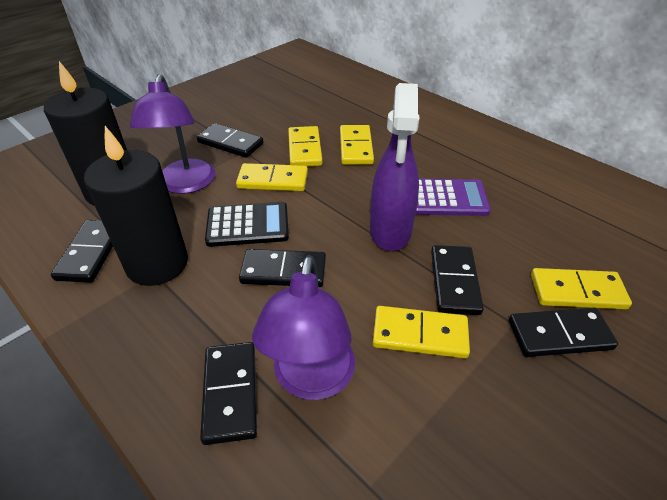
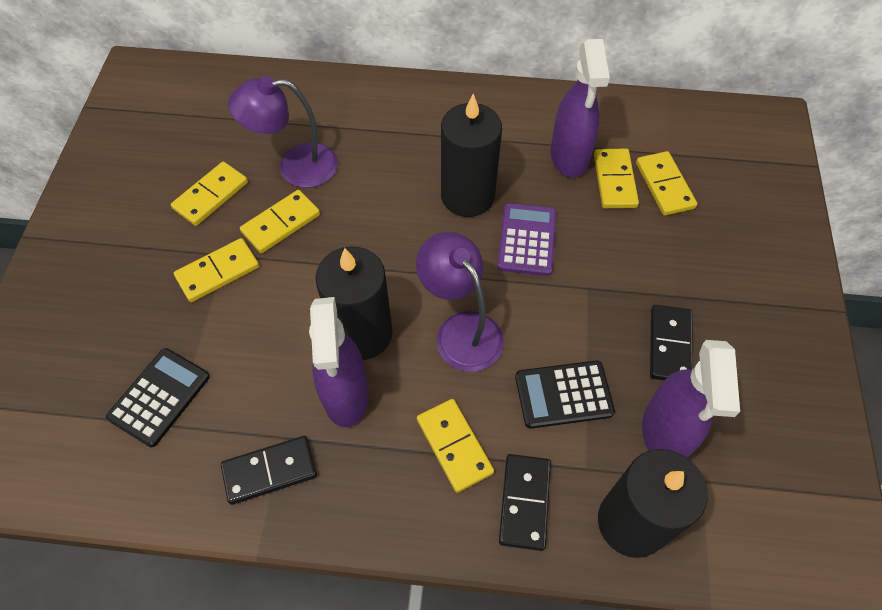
black calculator: 1 -> 2
black candle: 2 -> 3
black domino: 6 -> 3
purple spray bottle: 1 -> 3
yellow domino: 5 -> 6

